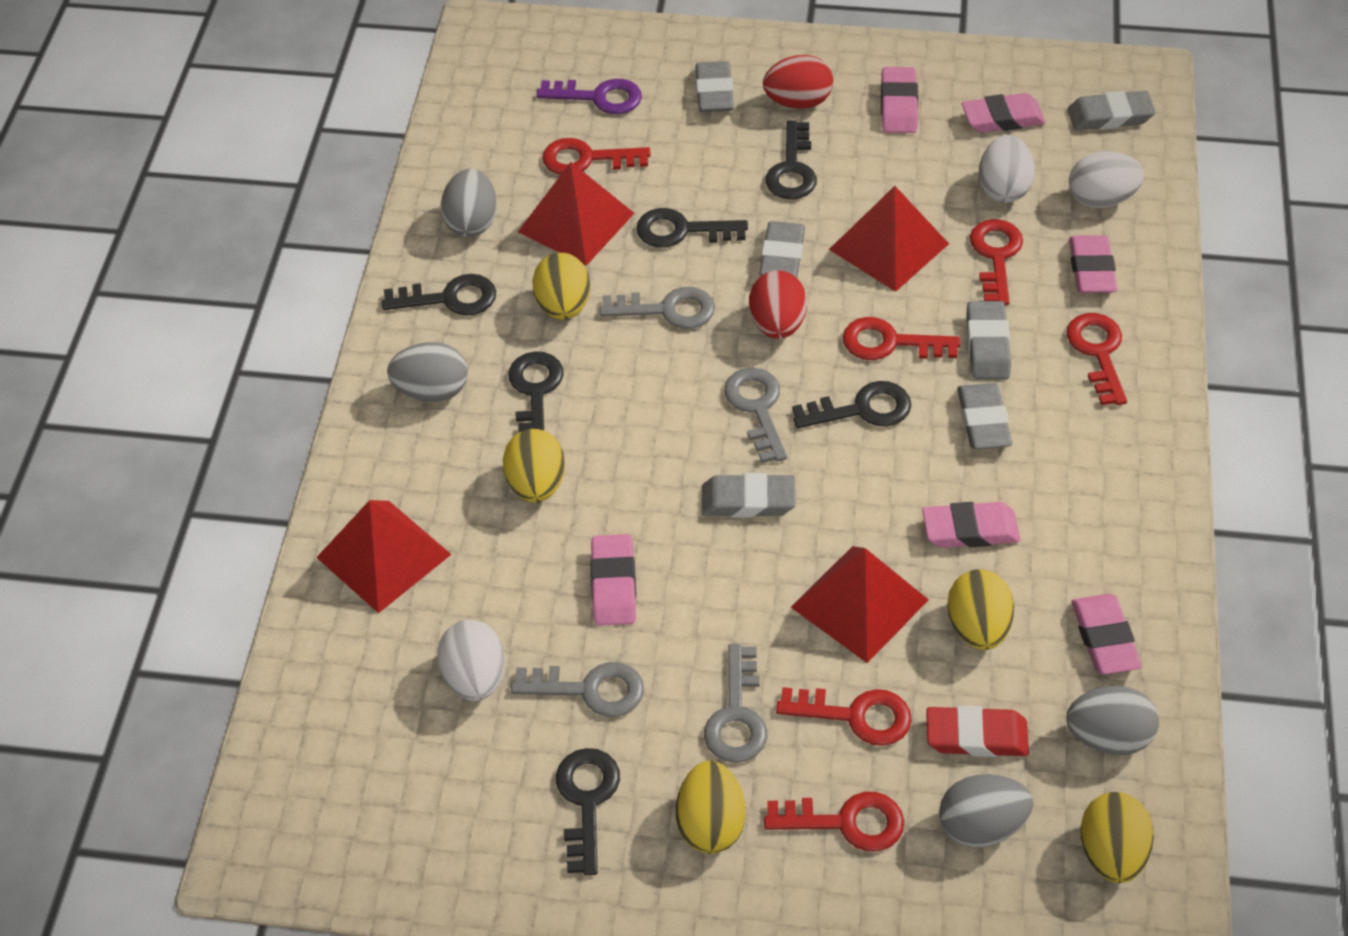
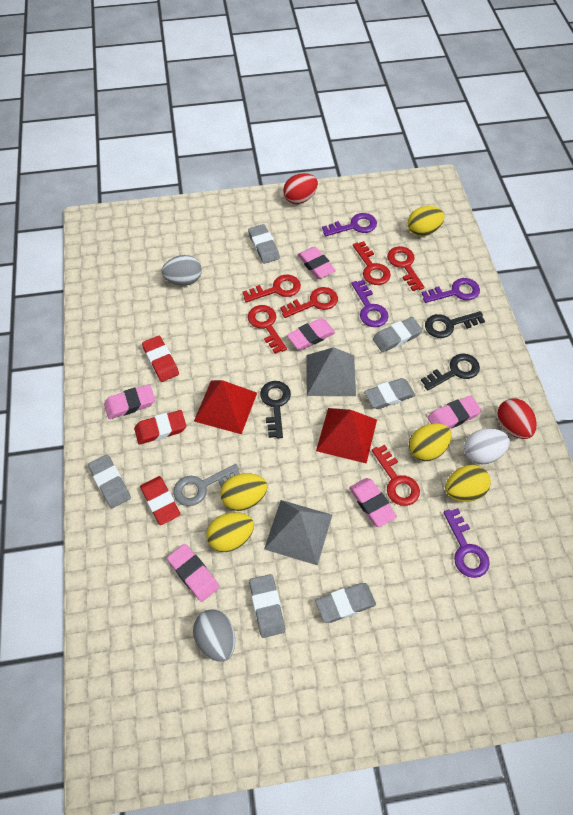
black key: 6 -> 3
grey egg: 4 -> 2
grey key: 4 -> 1
grey pyramid: 0 -> 2
purple key: 1 -> 4
red eraser: 1 -> 3
red pyramid: 4 -> 2
white egg: 3 -> 1

